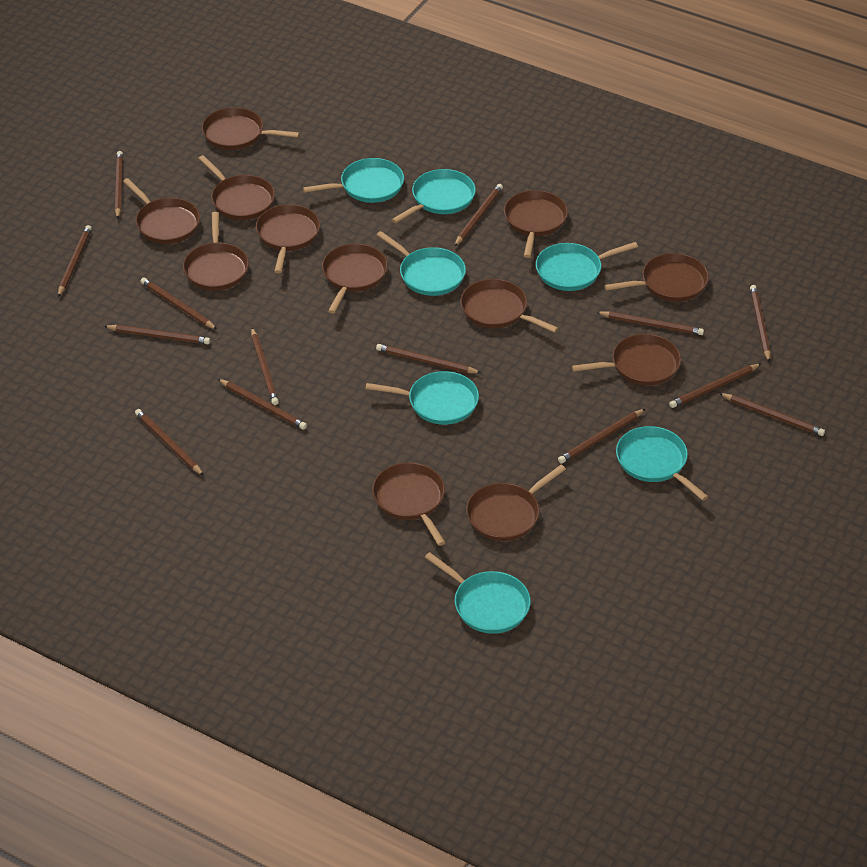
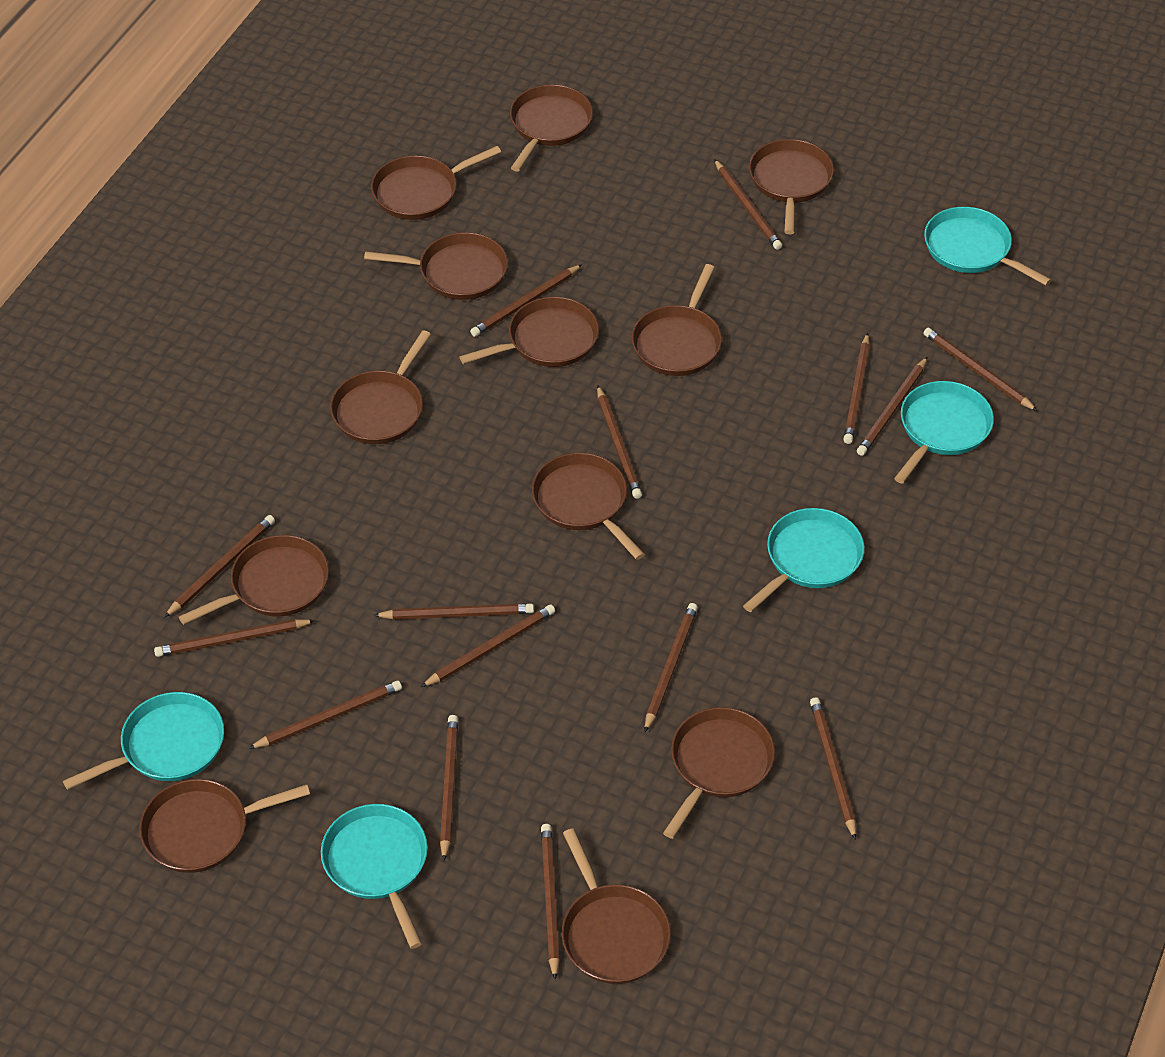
brown pencil: 14 -> 15
turquoise pan: 7 -> 5

